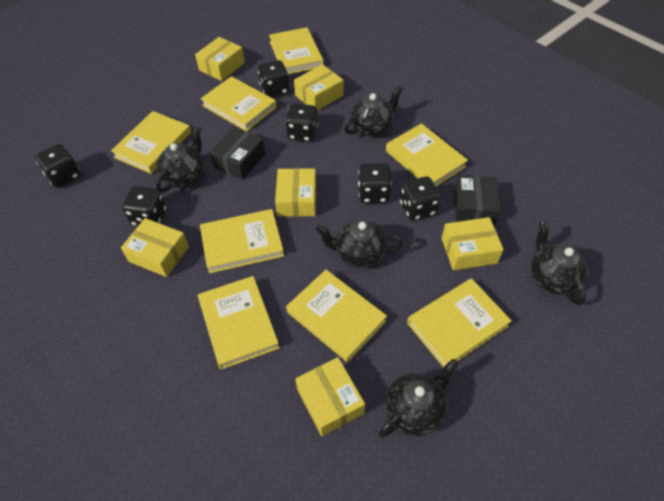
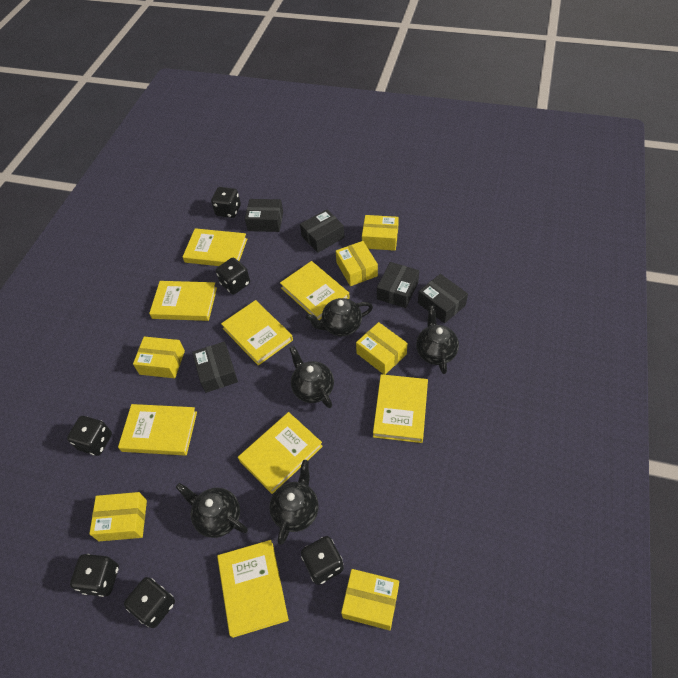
black box: 2 -> 5

